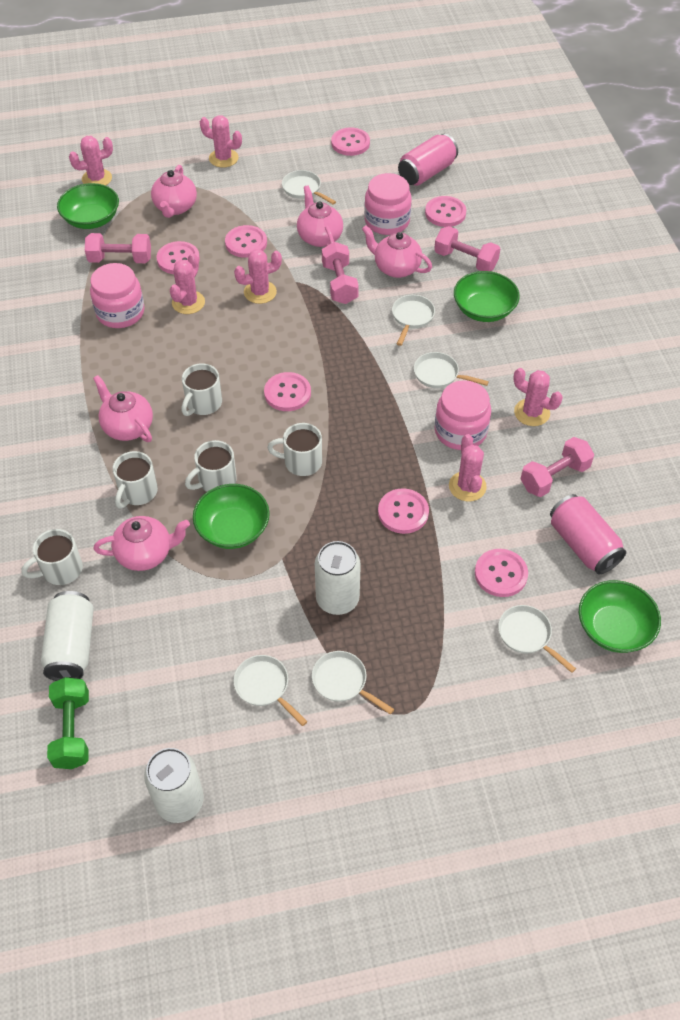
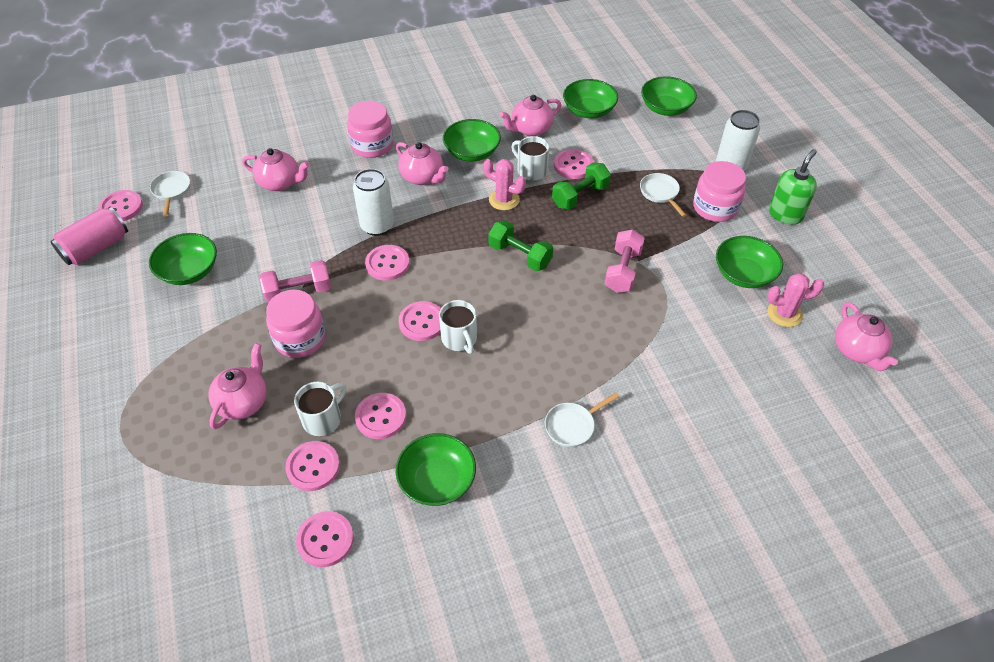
green bowl: 4 -> 6
green dumbbell: 1 -> 2
green soap dispenser: 0 -> 1
pink cactus: 6 -> 2
pink can: 2 -> 1
pink dumbbell: 4 -> 2
white can: 3 -> 2
white mug: 5 -> 3
white pan: 6 -> 3

